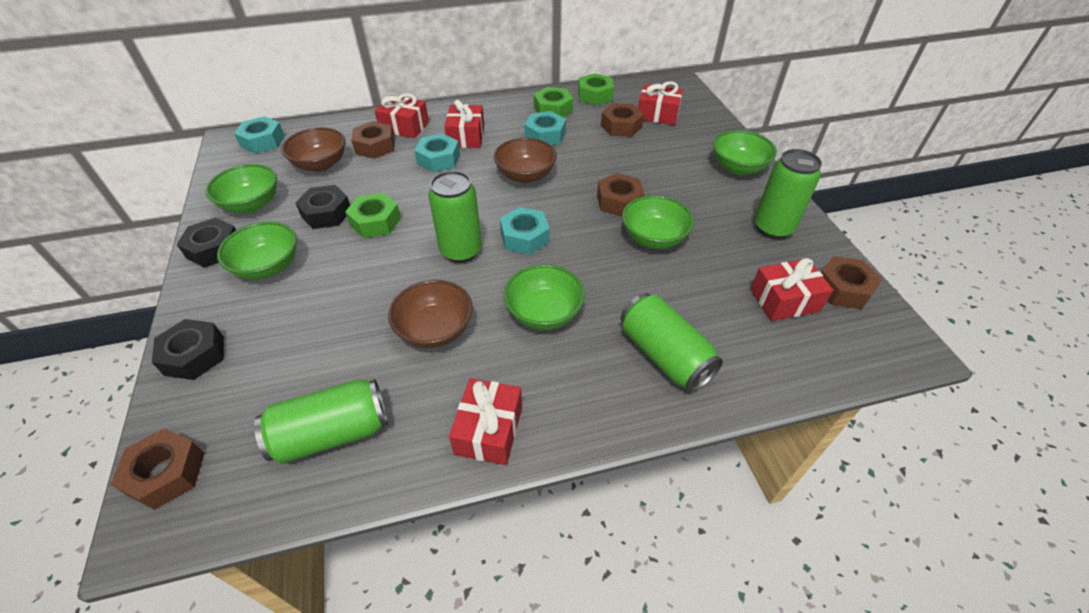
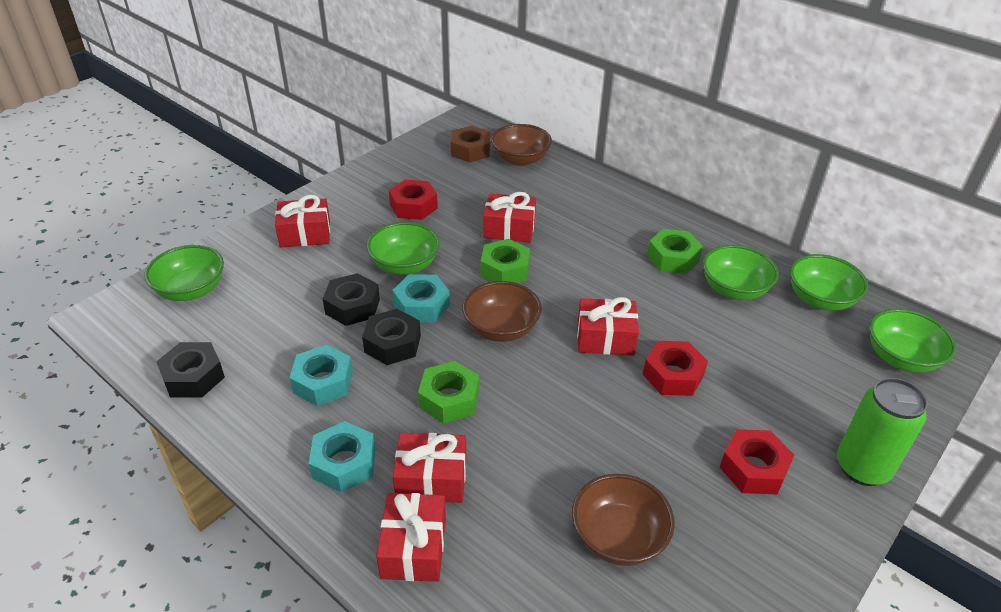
brown nut: 5 -> 1
green can: 4 -> 1
red nut: 0 -> 3
turquoise nut: 4 -> 3

